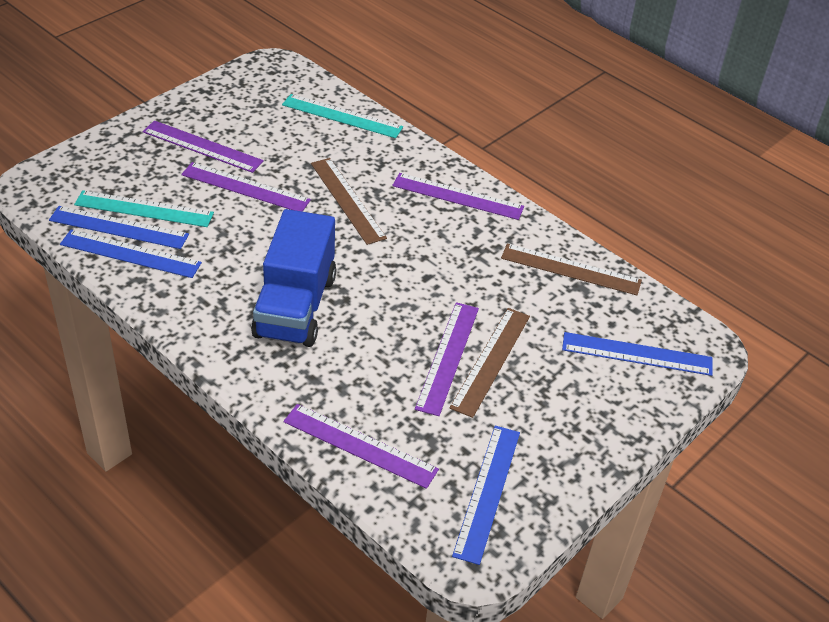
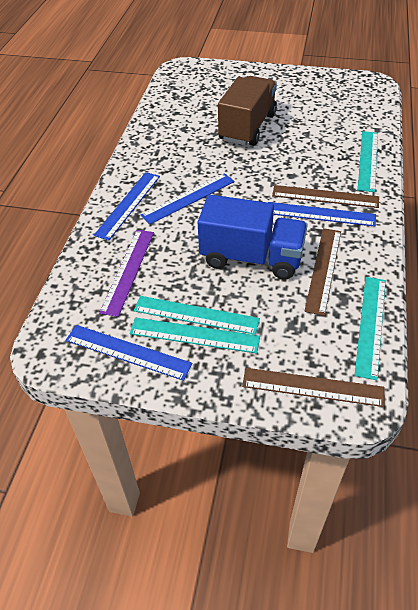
brown truck: 0 -> 1
purple ruler: 5 -> 1
turquoise ruler: 2 -> 4

